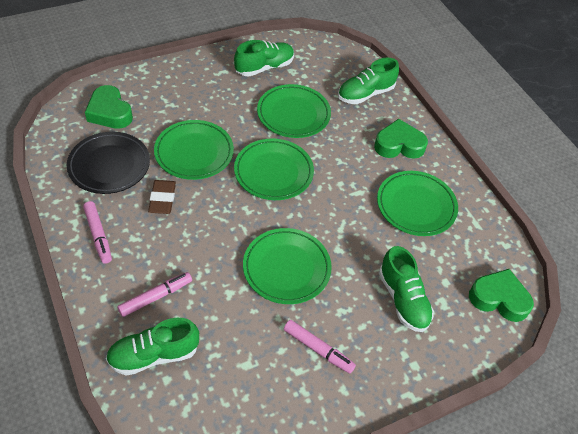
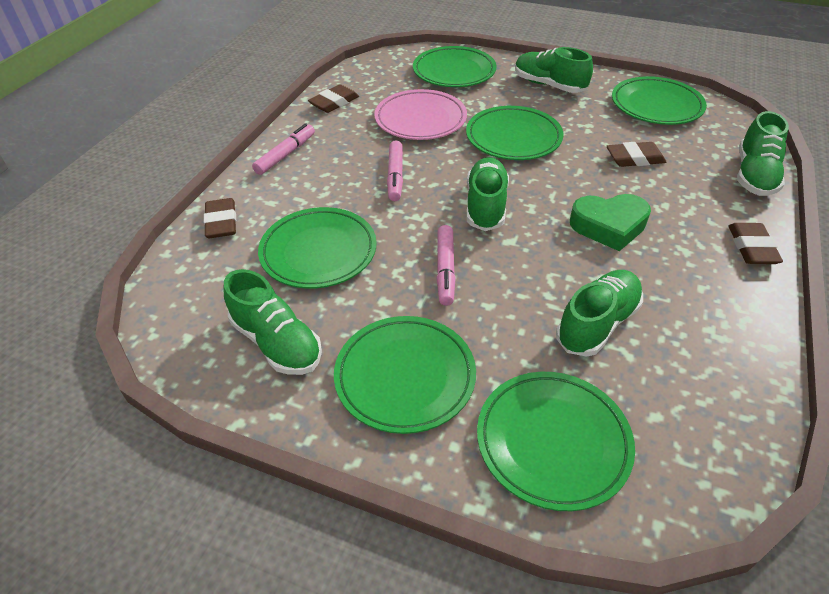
black plate: 1 -> 0
brown eraser: 1 -> 4
green heart: 3 -> 1
green plate: 5 -> 6
green shoe: 4 -> 5
pink plate: 0 -> 1

